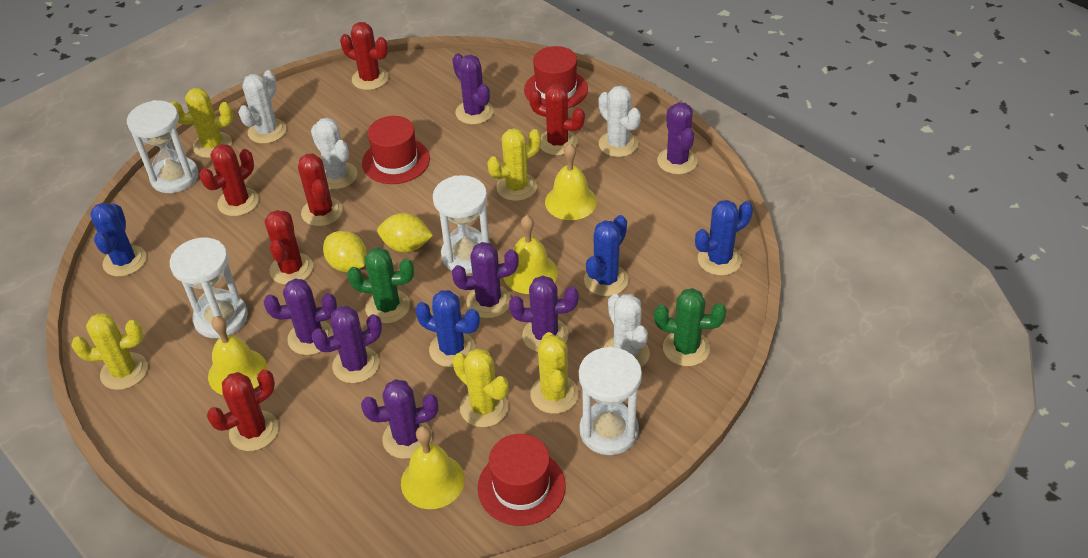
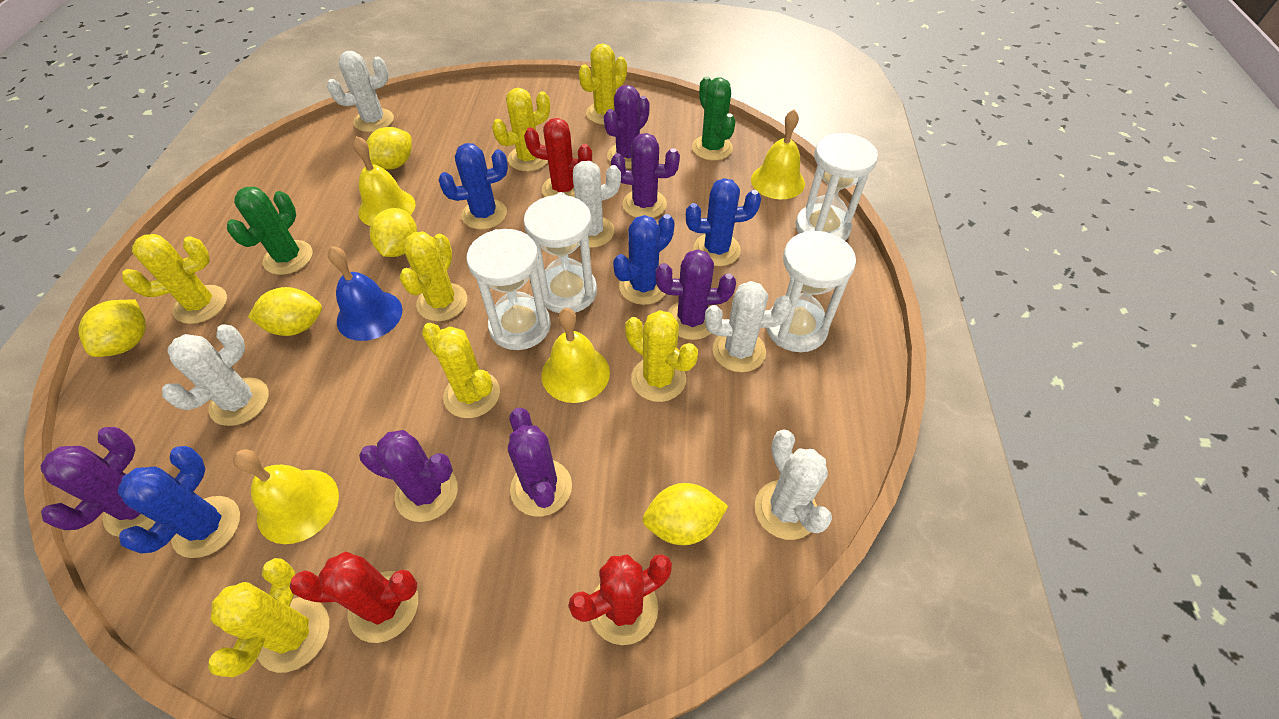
blue bell: 0 -> 1
purple cactus: 7 -> 6
red cactus: 6 -> 3
red hat: 3 -> 0
white cactus: 4 -> 5
yellow cactus: 5 -> 7
yellow lemon: 2 -> 5

